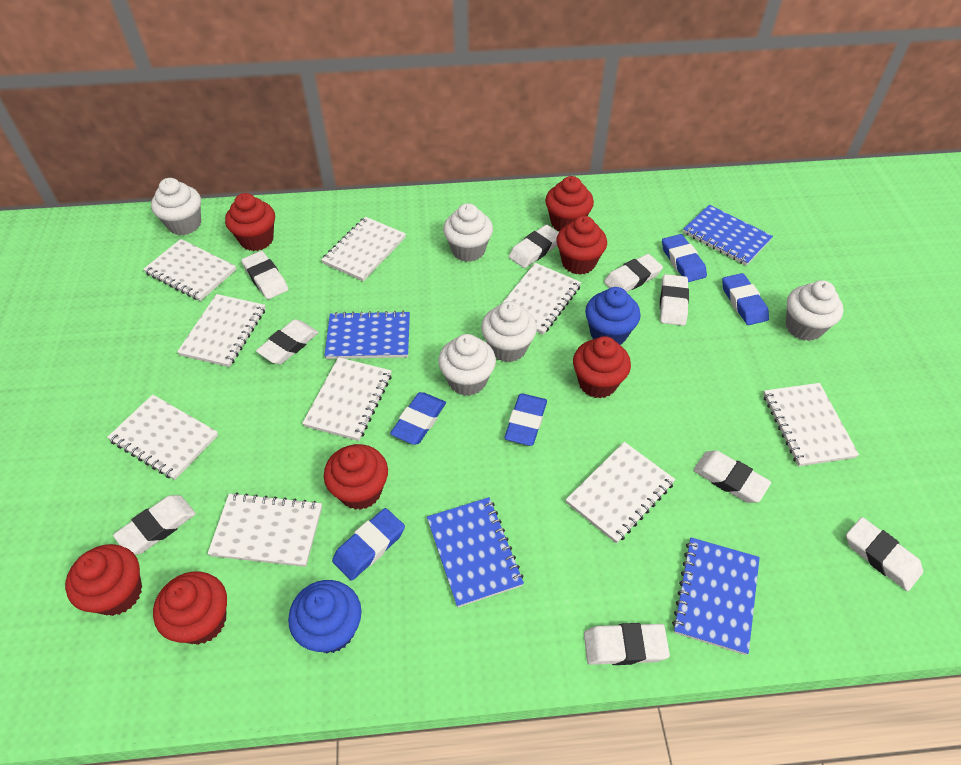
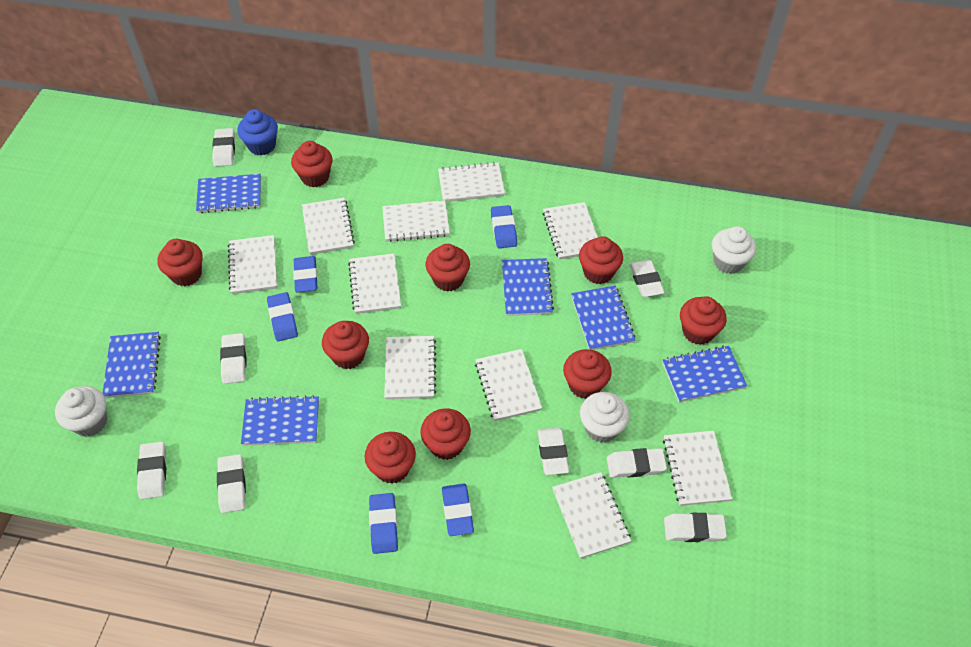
blue cupcake: 2 -> 1
blue notebook: 4 -> 6
red cupcake: 7 -> 9
white cupcake: 5 -> 3
white eraser: 9 -> 8
white notebook: 9 -> 10

